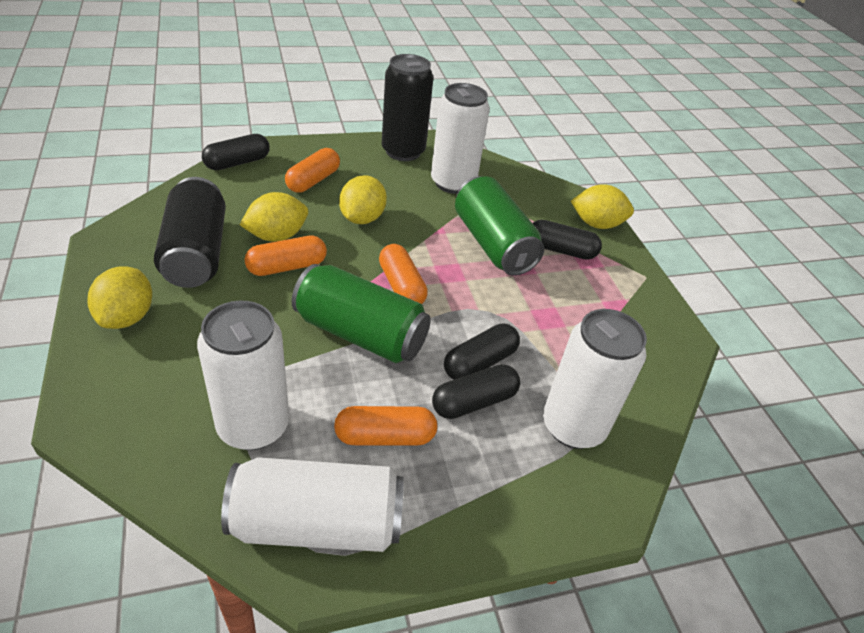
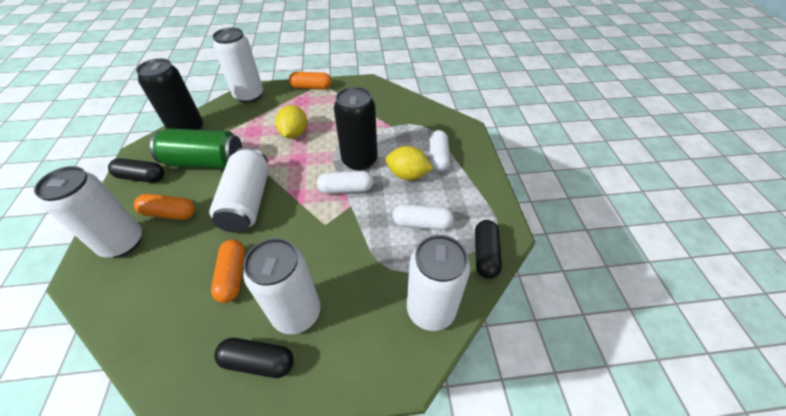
black capsule: 4 -> 3
green can: 2 -> 1
orange capsule: 4 -> 3
white can: 4 -> 5
white capsule: 0 -> 3
yellow lemon: 4 -> 2

